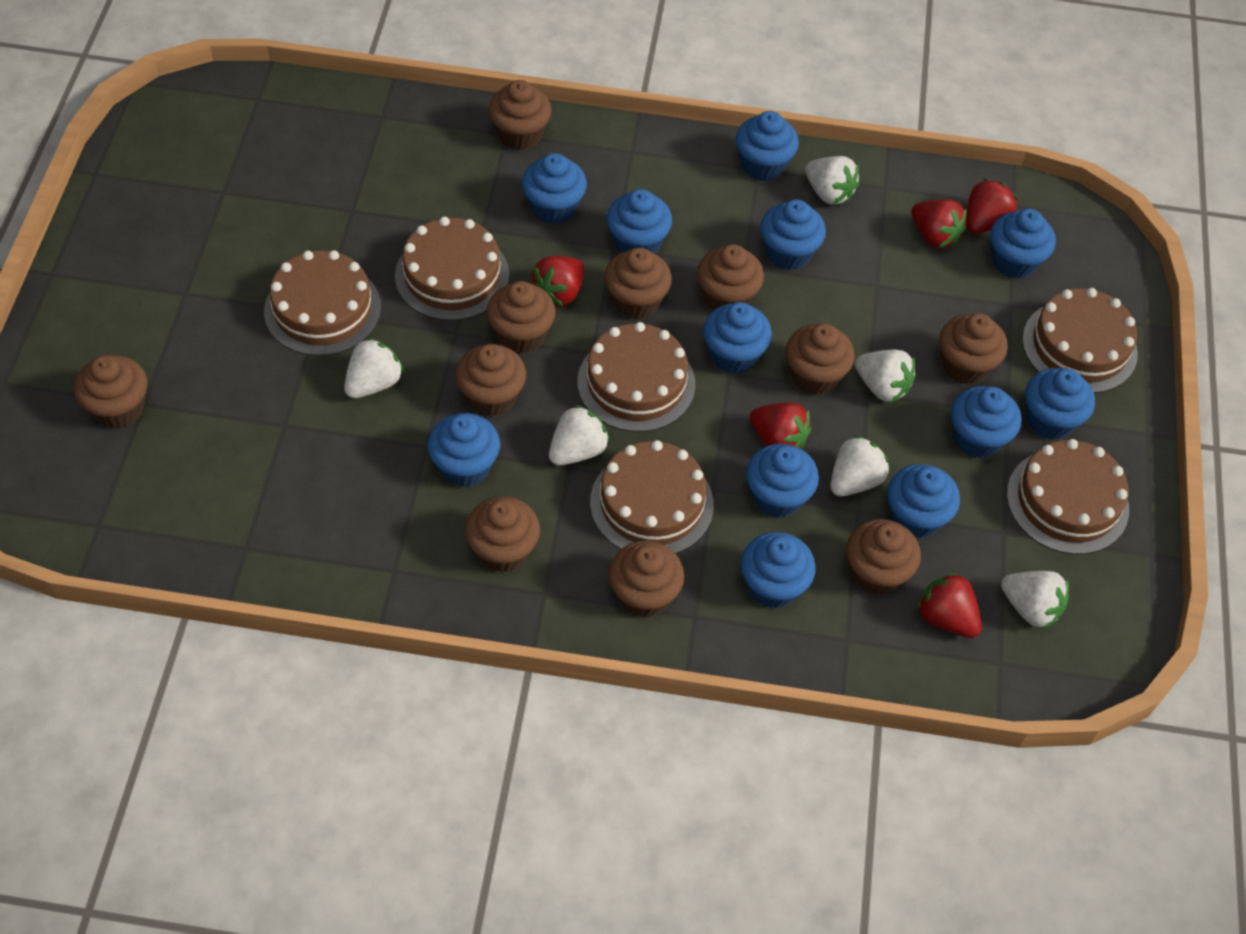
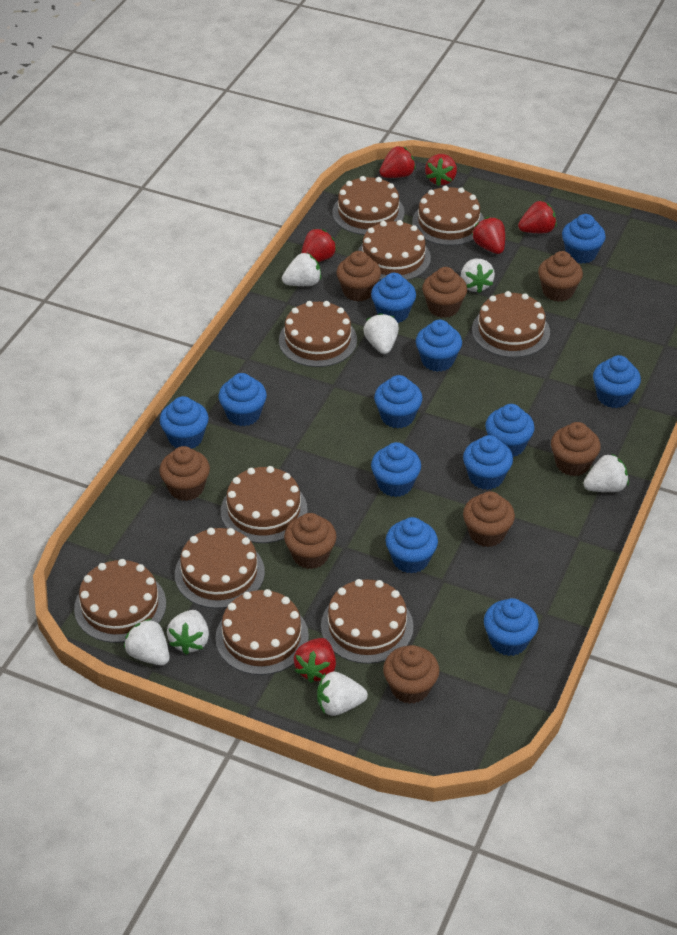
brown cake: 6 -> 10
brown cupcake: 11 -> 8
red strawberry: 5 -> 6
white strawberry: 6 -> 7

